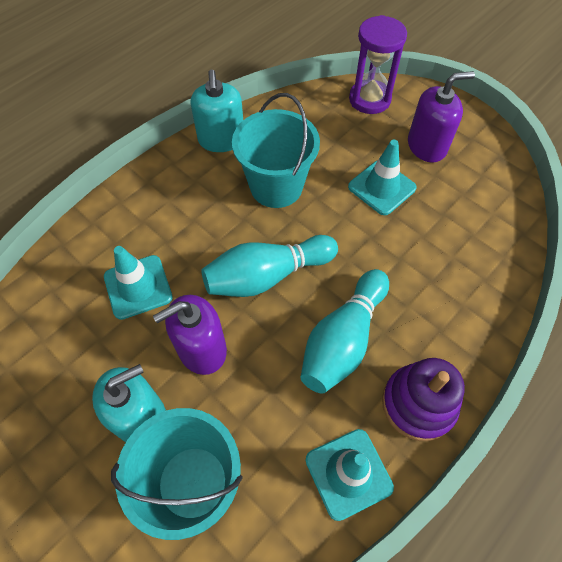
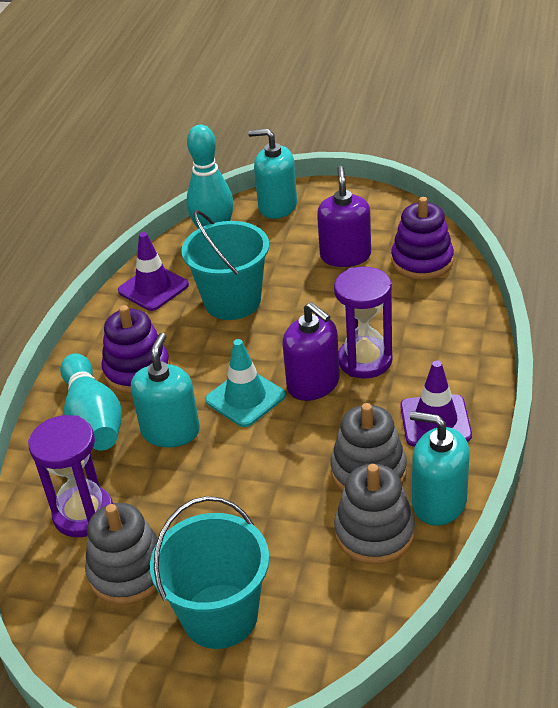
grey stacking toy: 0 -> 3
purple hourglass: 1 -> 2
purple stacking toy: 1 -> 2
purple traffic cone: 0 -> 2
turquoise soap dispenser: 2 -> 3
turquoise traffic cone: 3 -> 1

